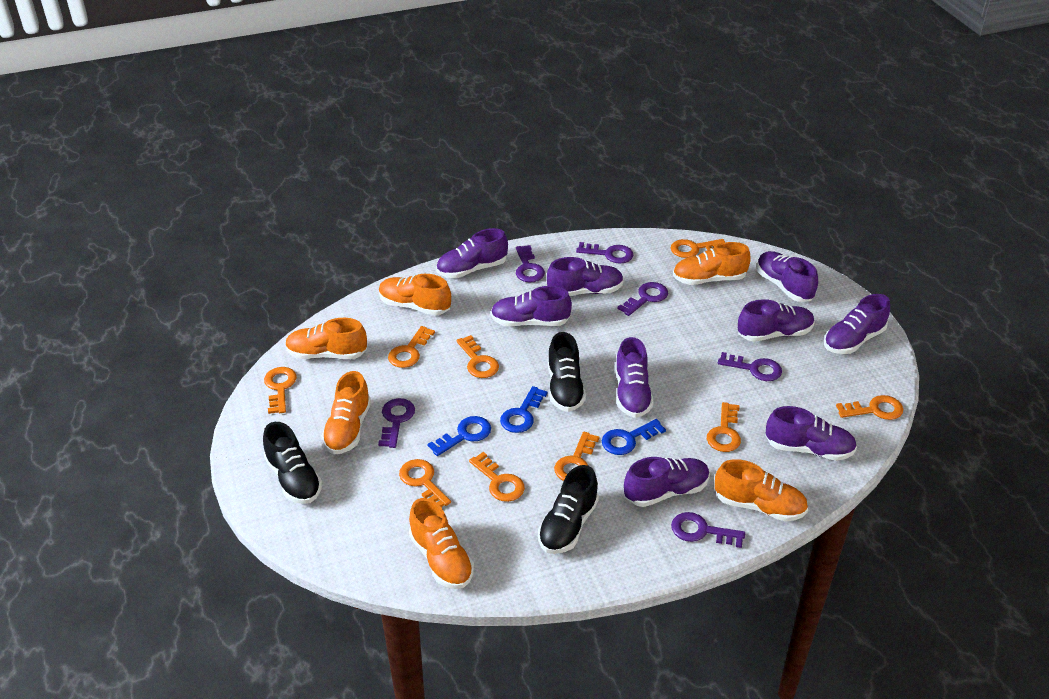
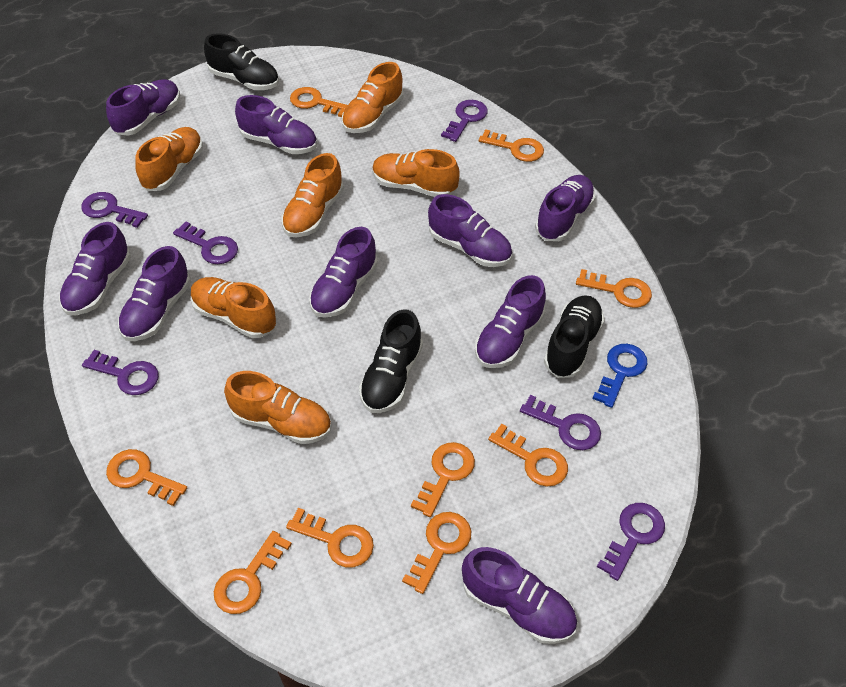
blue key: 3 -> 1

